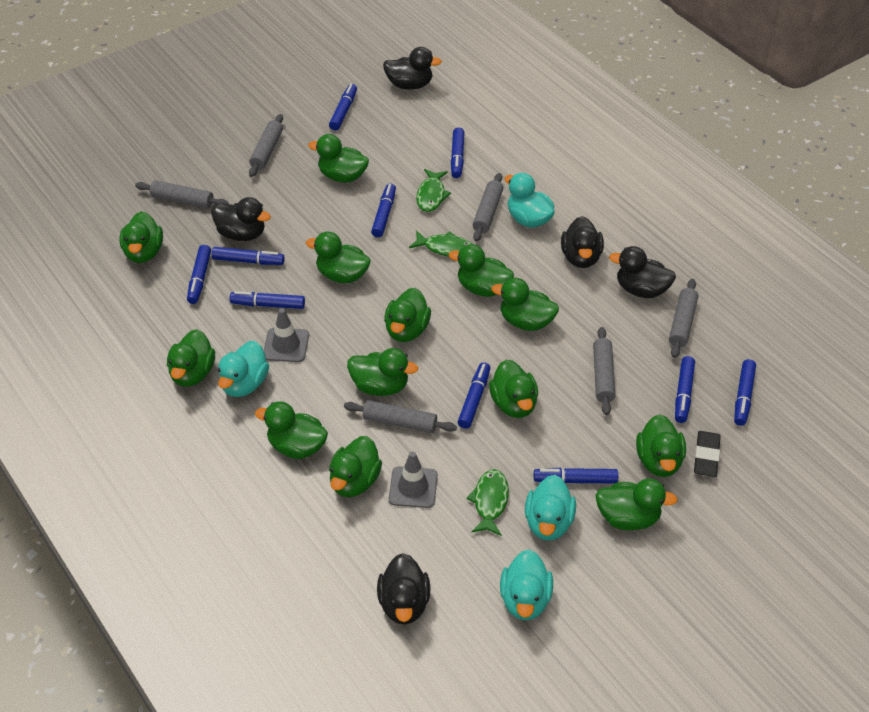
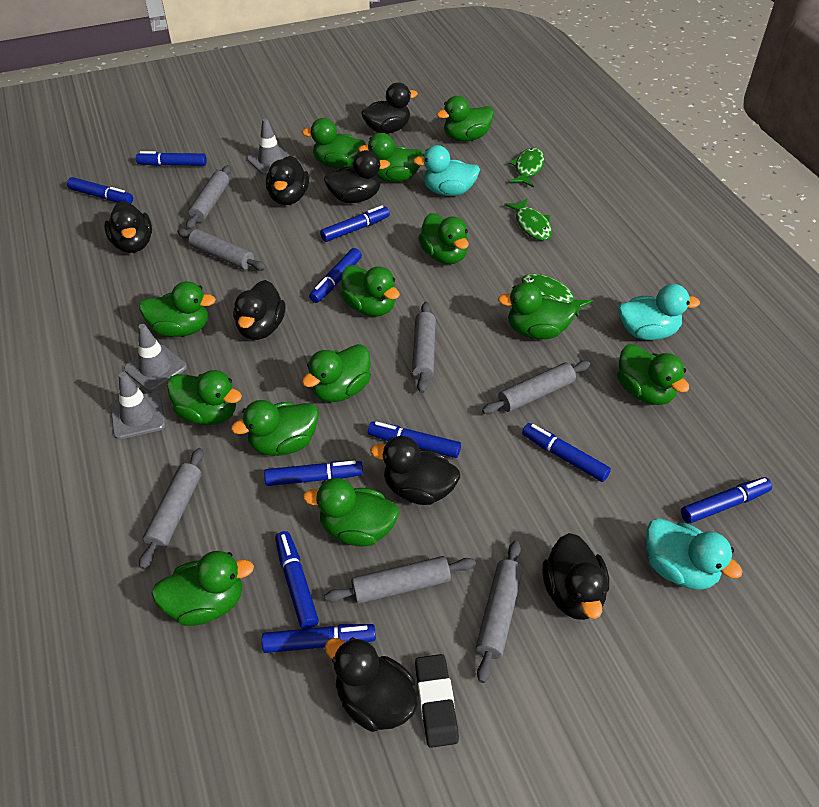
black duck: 5 -> 8
grey rolling pin: 6 -> 7
grey traffic cone: 2 -> 3
turquoise duck: 4 -> 3

